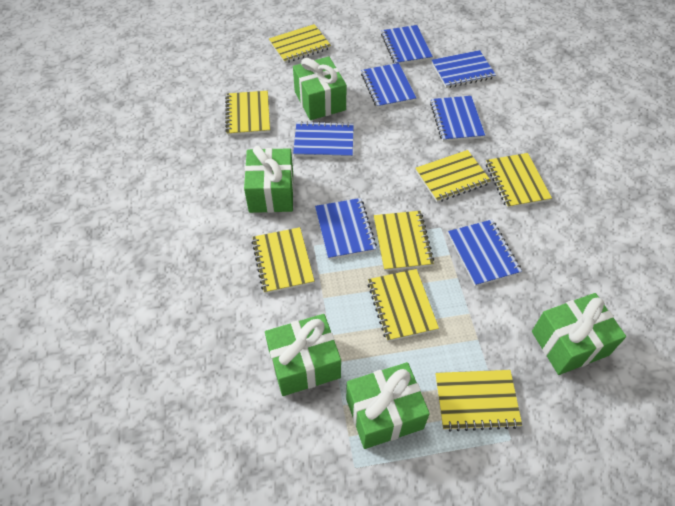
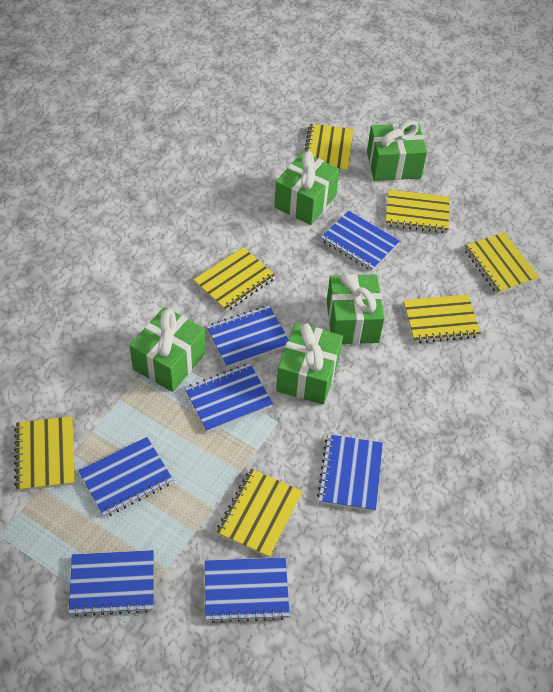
yellow notebook: 8 -> 7

